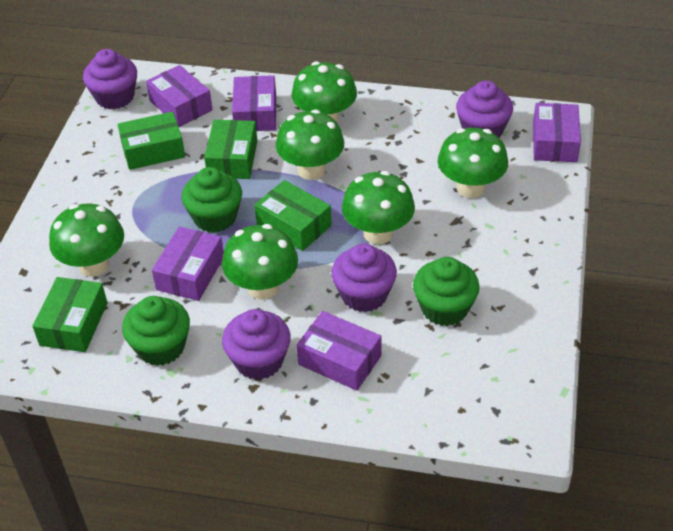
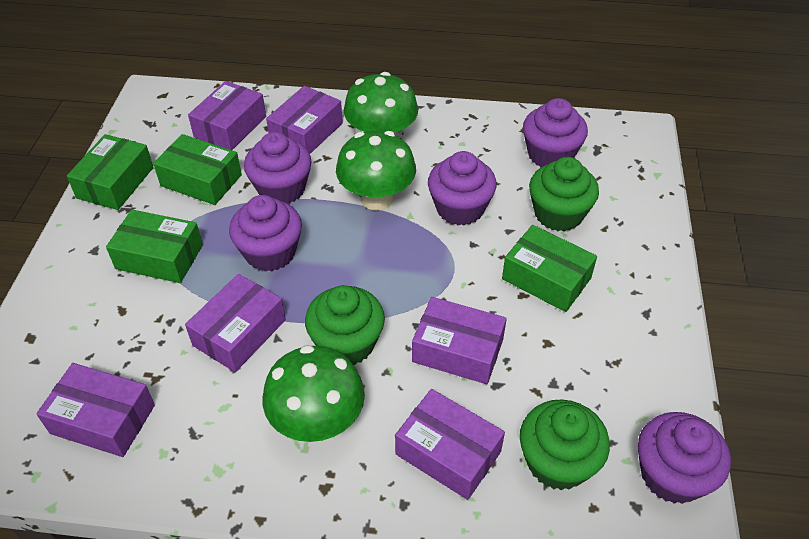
green mushroom: 6 -> 3
purple box: 5 -> 6
purple cupcake: 4 -> 5

